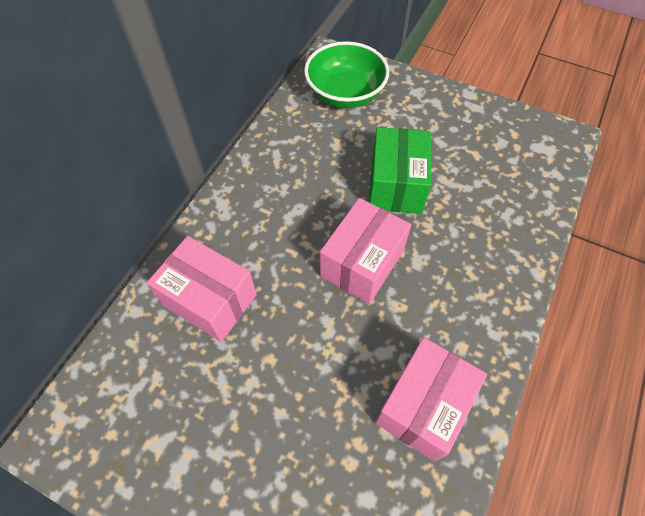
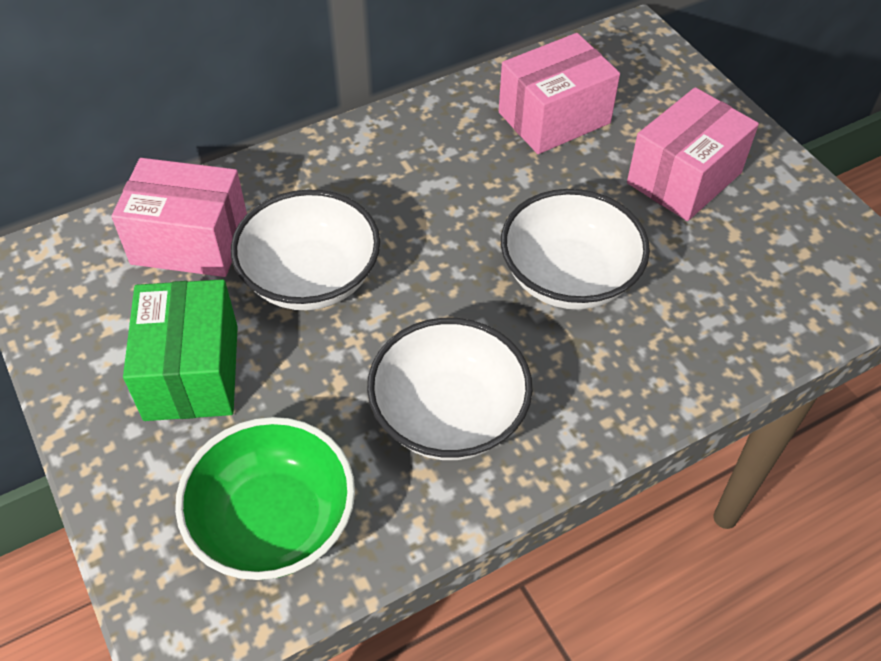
white bowl: 0 -> 3

